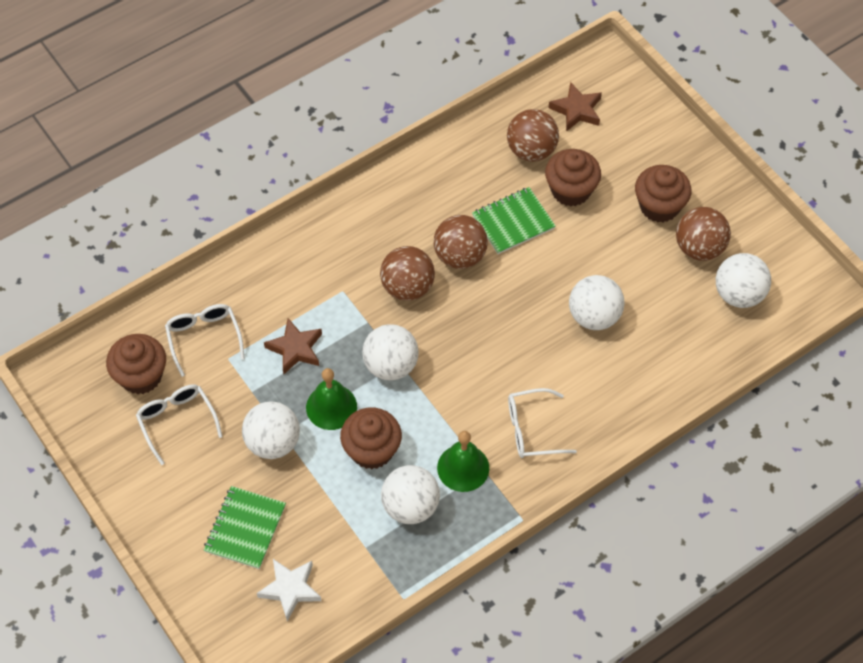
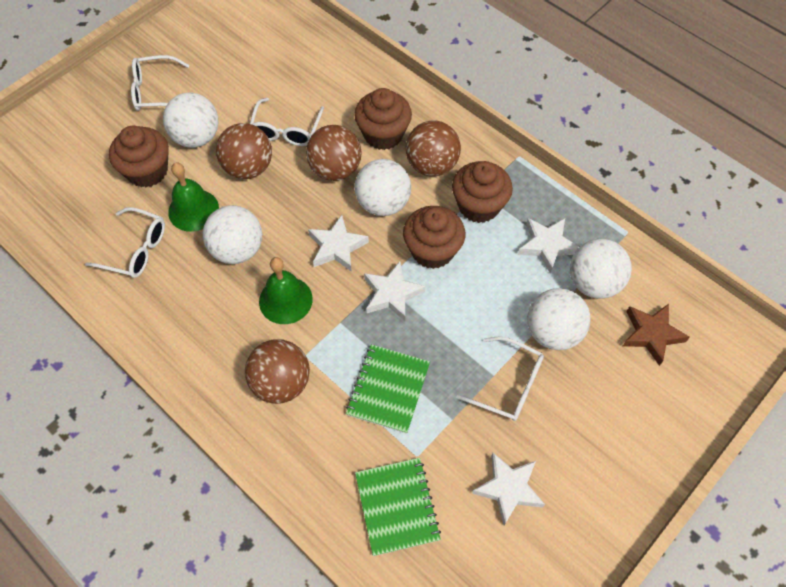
brown star: 2 -> 1
white glasses: 3 -> 4
white star: 1 -> 4

